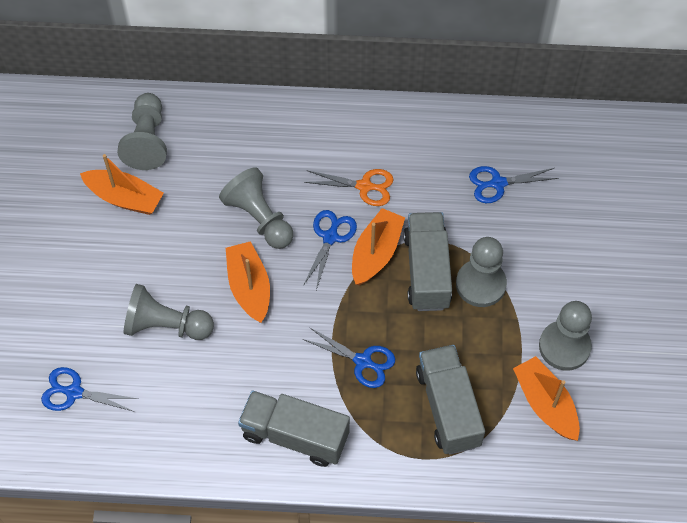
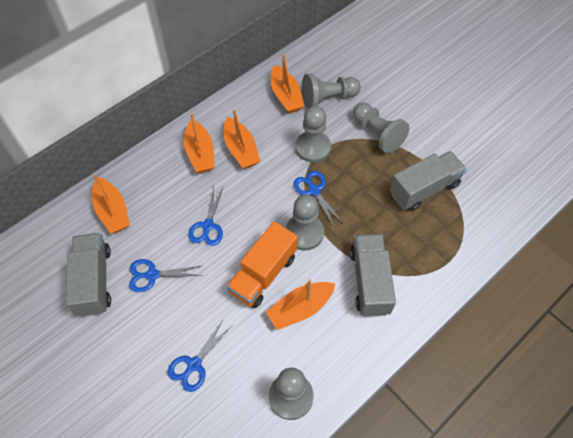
orange boat: 4 -> 5
orange scissors: 1 -> 0
orange truck: 0 -> 1

